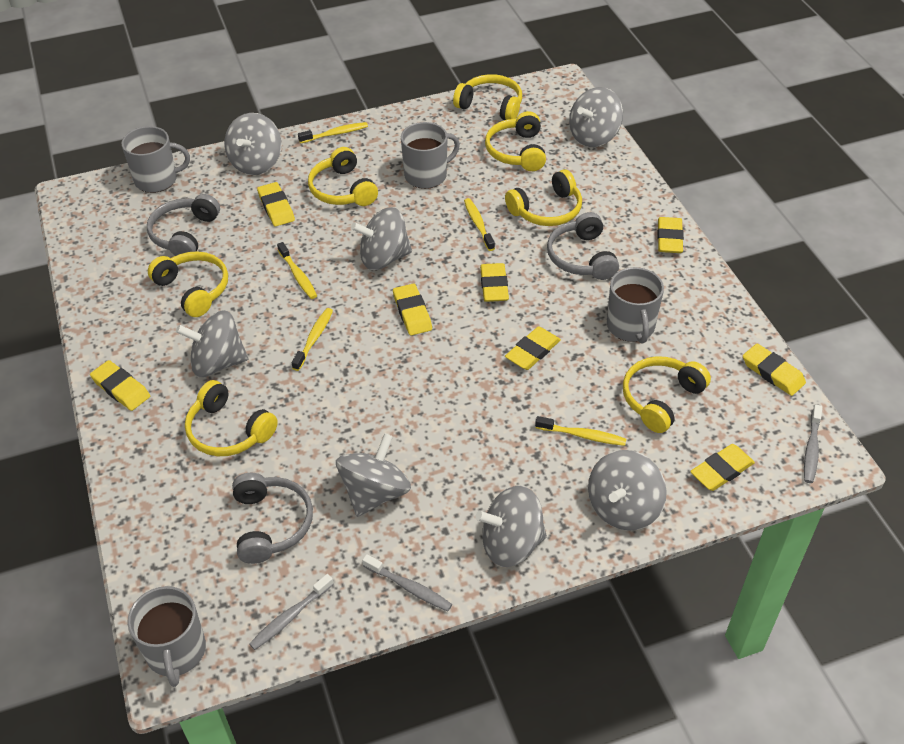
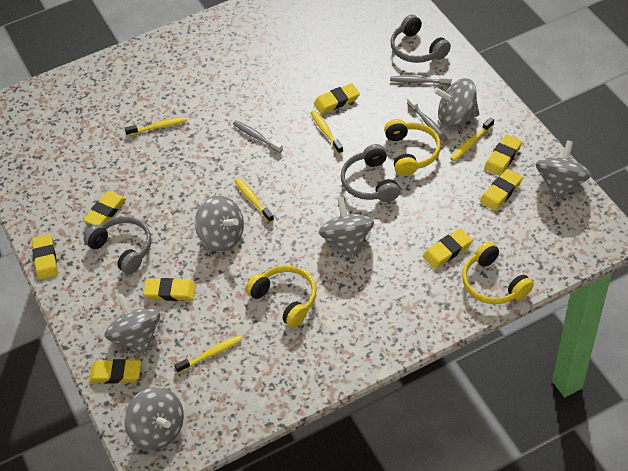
grey mug: 4 -> 0
grey spinning top: 7 -> 6
yellow headphones: 7 -> 3

